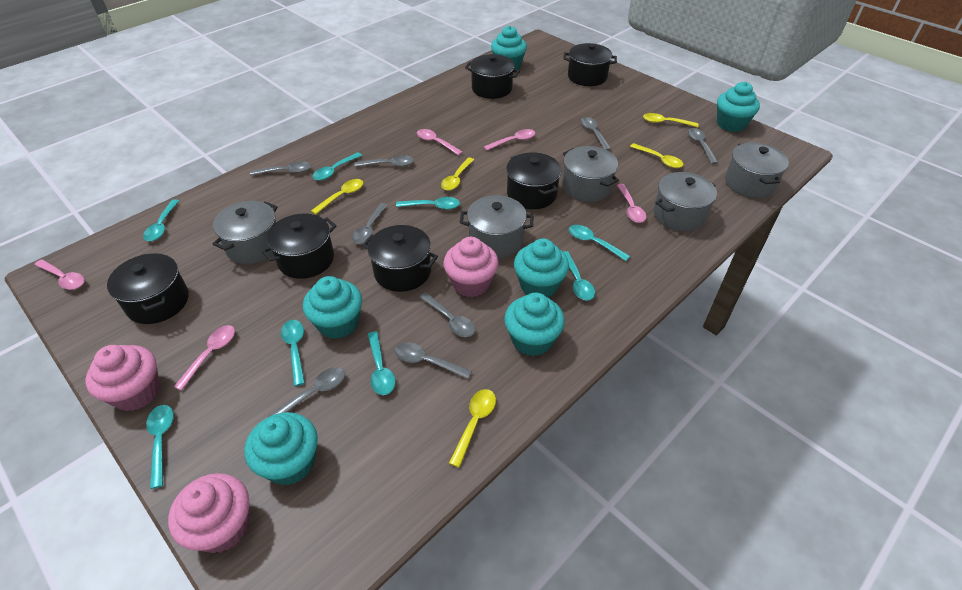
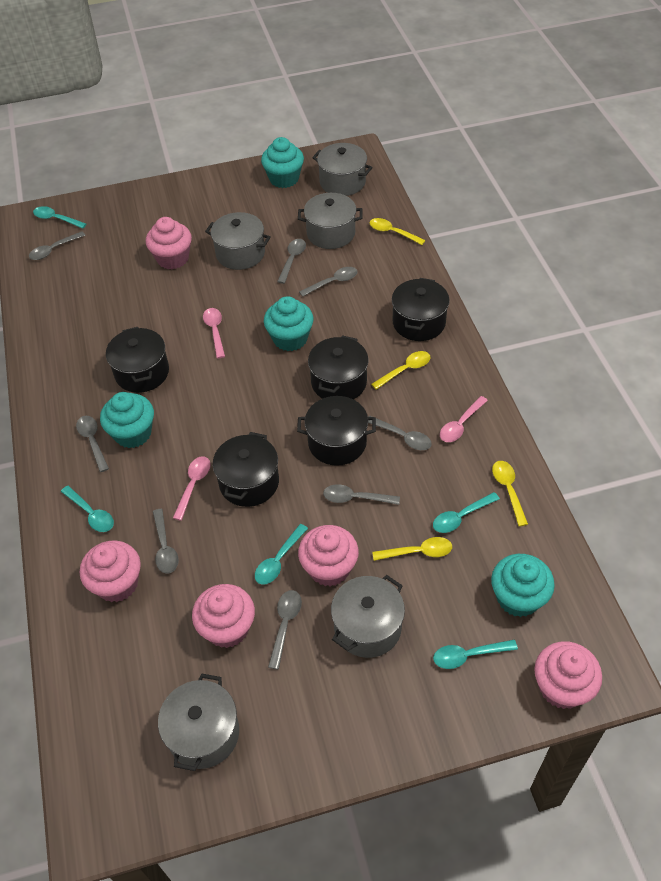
black pot: 6 -> 5
pink cupcake: 3 -> 5
pink spoon: 5 -> 3
turquoise cupcake: 6 -> 4
turquoise spoon: 8 -> 5
yellow spoon: 5 -> 4

